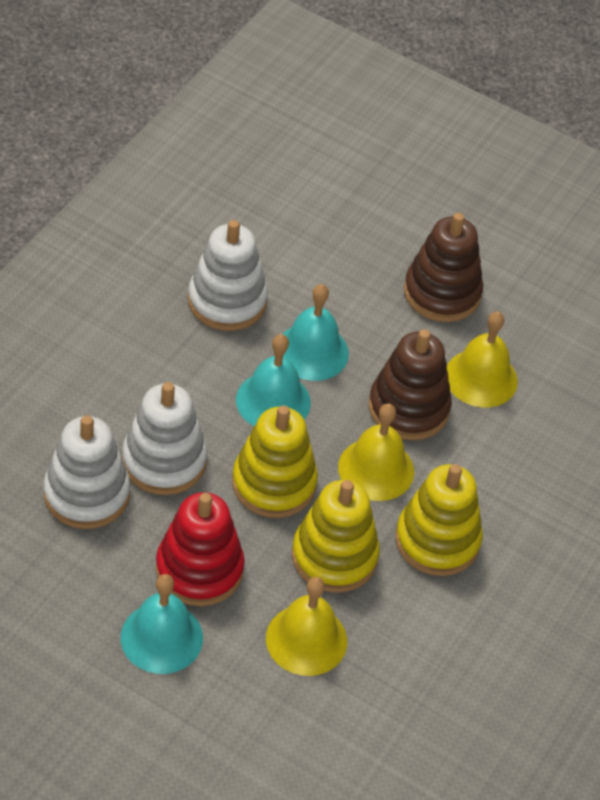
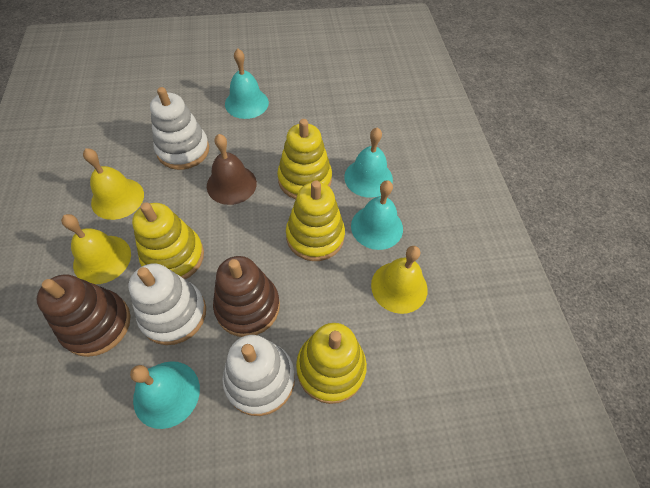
brown bell: 0 -> 1
red stacking toy: 1 -> 0
turquoise bell: 3 -> 4
yellow stacking toy: 3 -> 4

